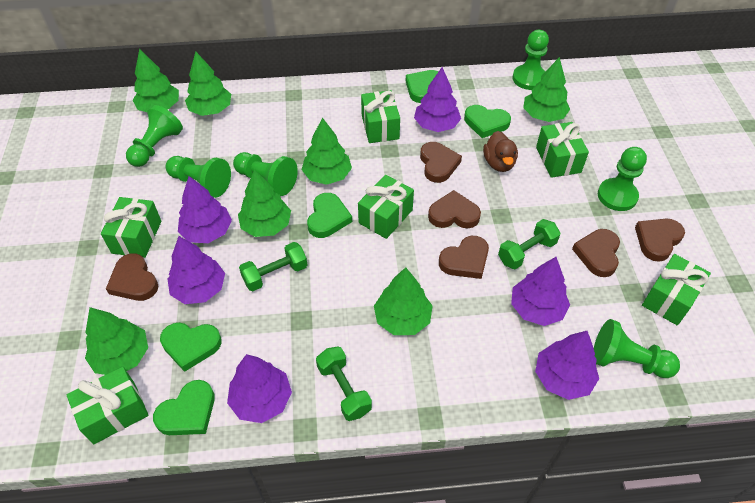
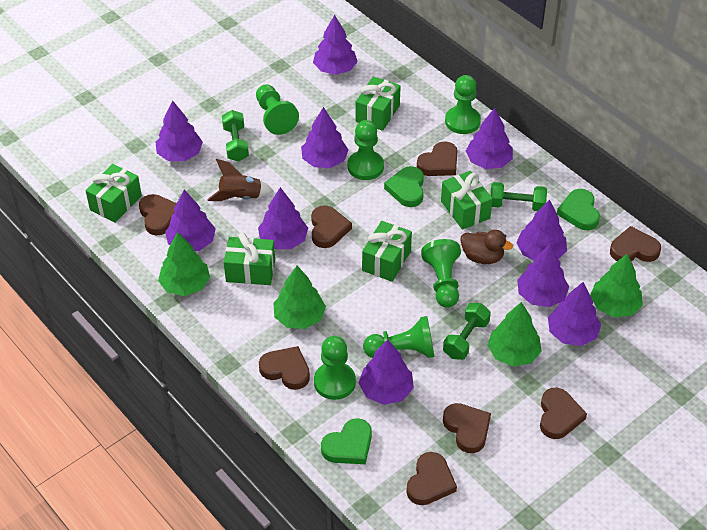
brown heart: 6 -> 8
brown rocket: 0 -> 1
green gift: 6 -> 5
green heart: 5 -> 3
green tree: 7 -> 4
purple tree: 6 -> 10

